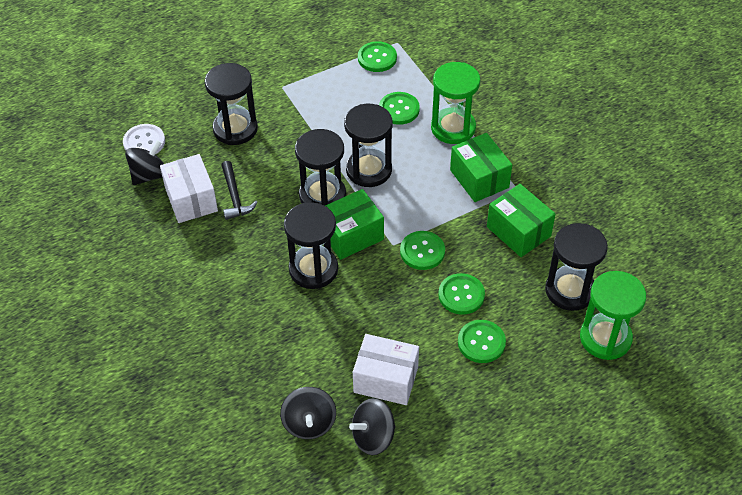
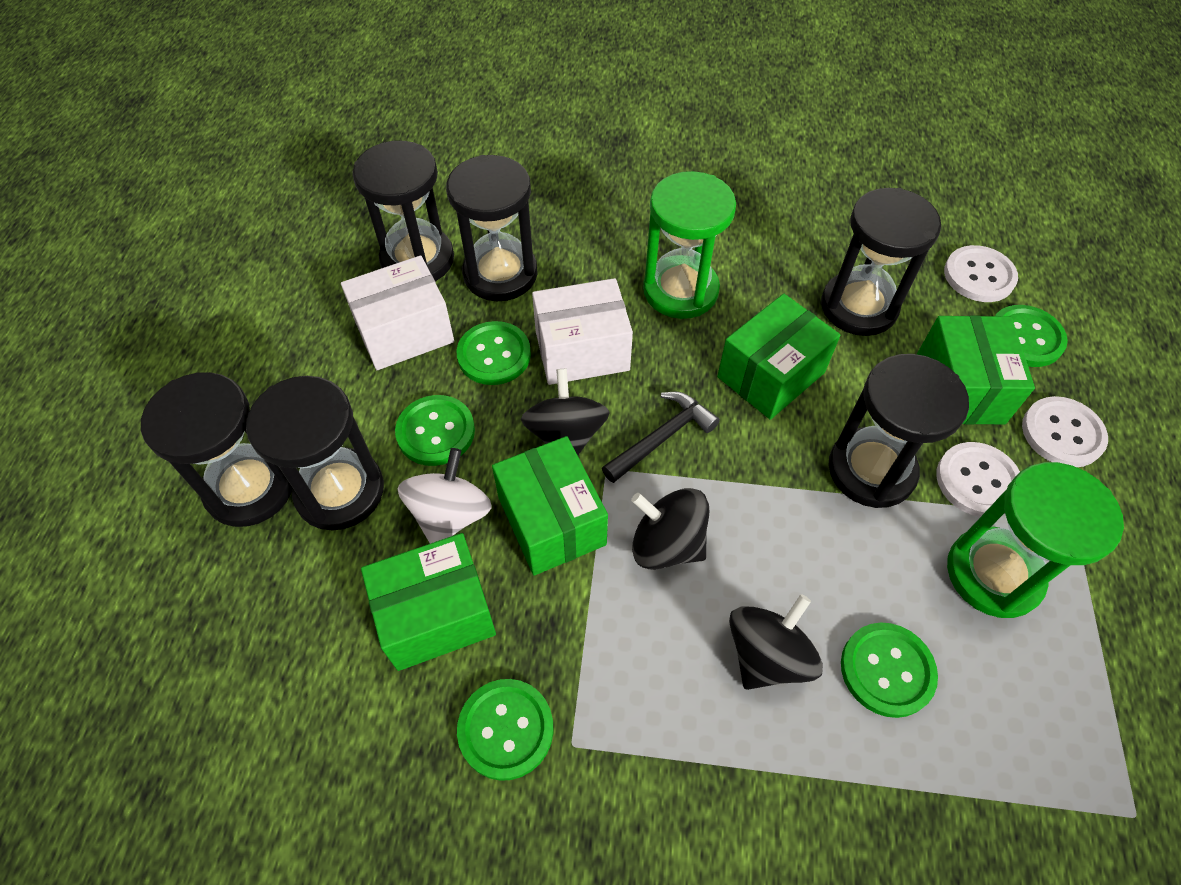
black hourglass: 5 -> 6
green box: 3 -> 4
white button: 1 -> 3
white spinning top: 0 -> 1

